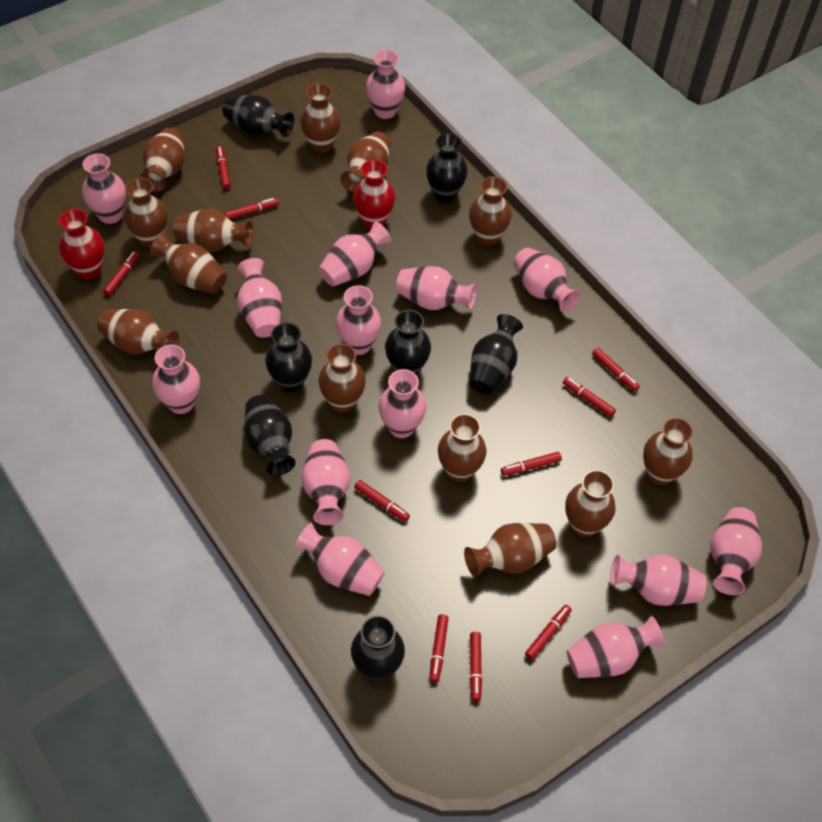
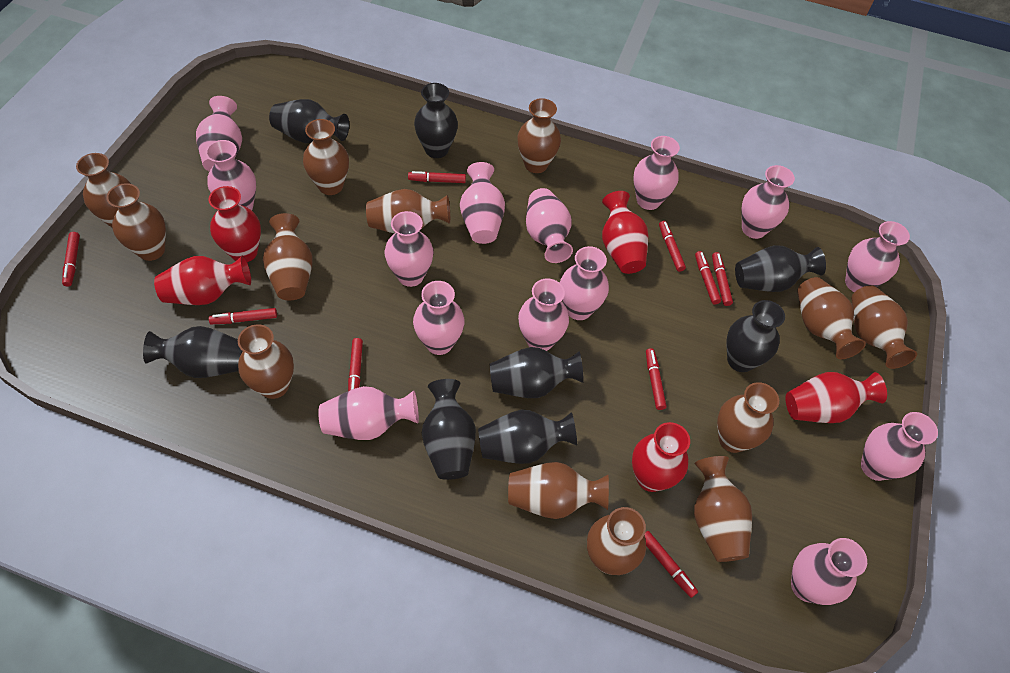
black vase: 7 -> 8
red marker: 10 -> 9
red vase: 2 -> 5

